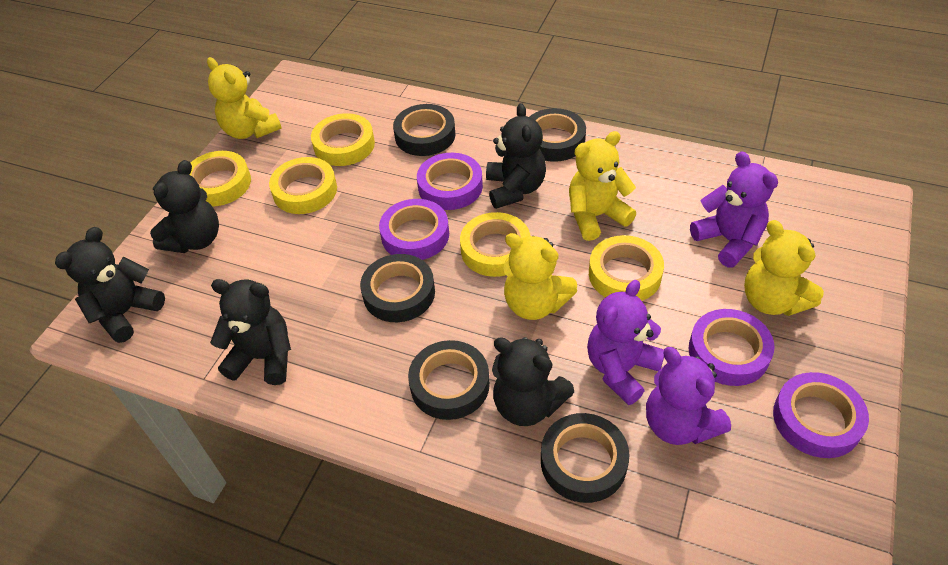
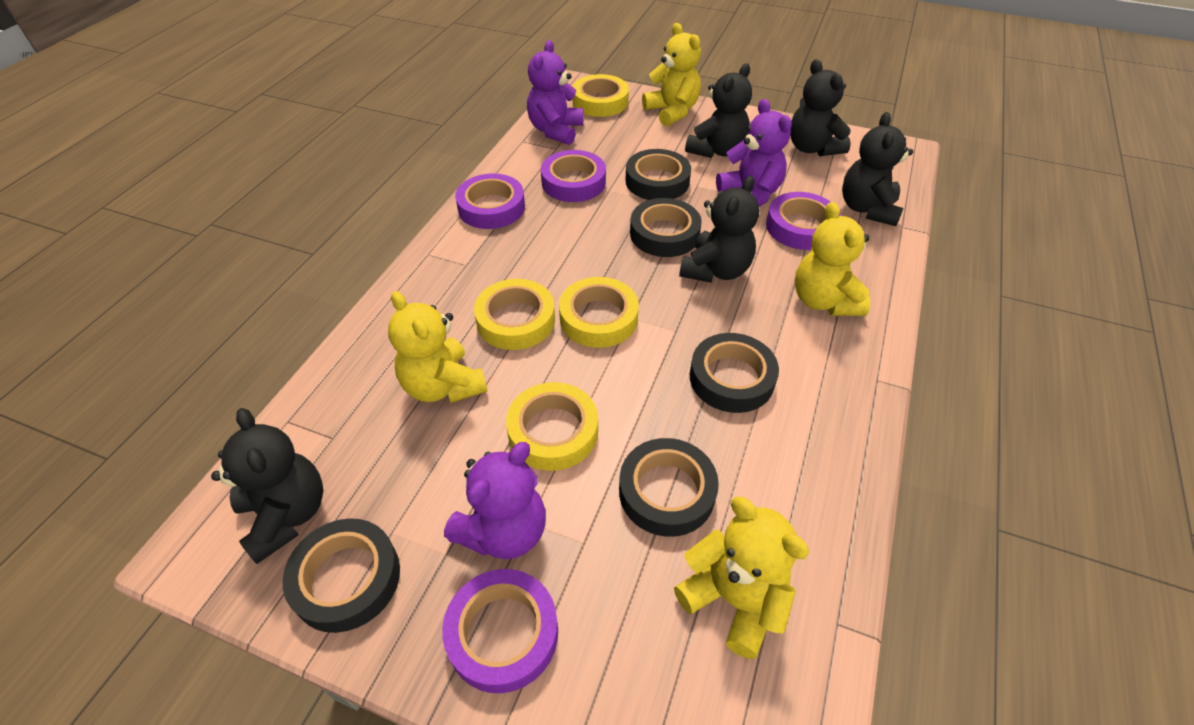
yellow tape: 5 -> 4

